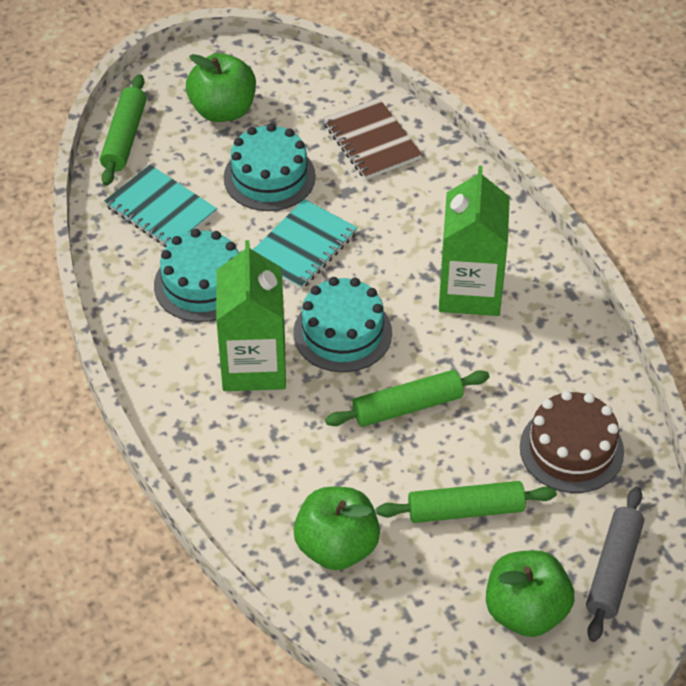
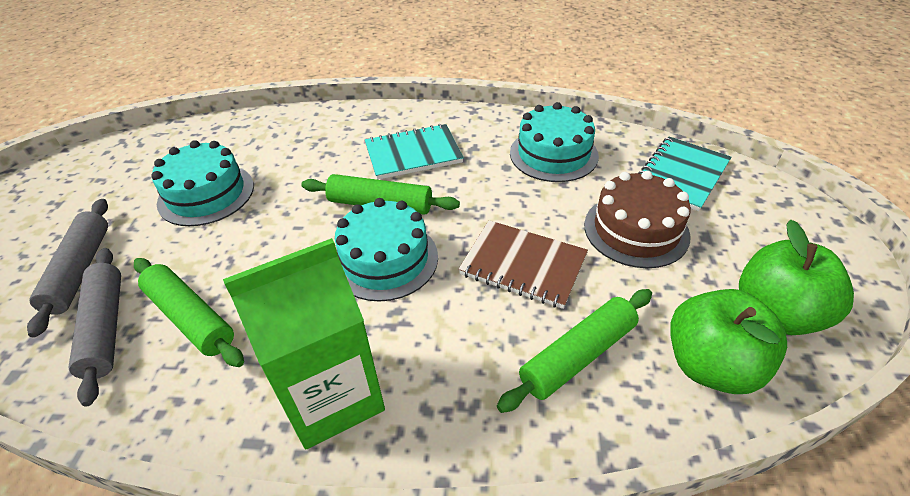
green apple: 3 -> 2
green carton: 2 -> 1
grey rolling pin: 1 -> 2

